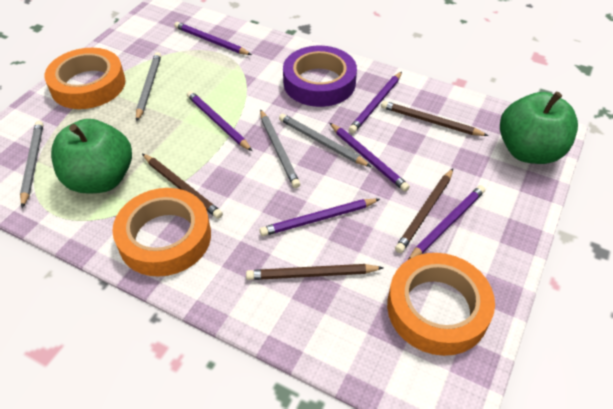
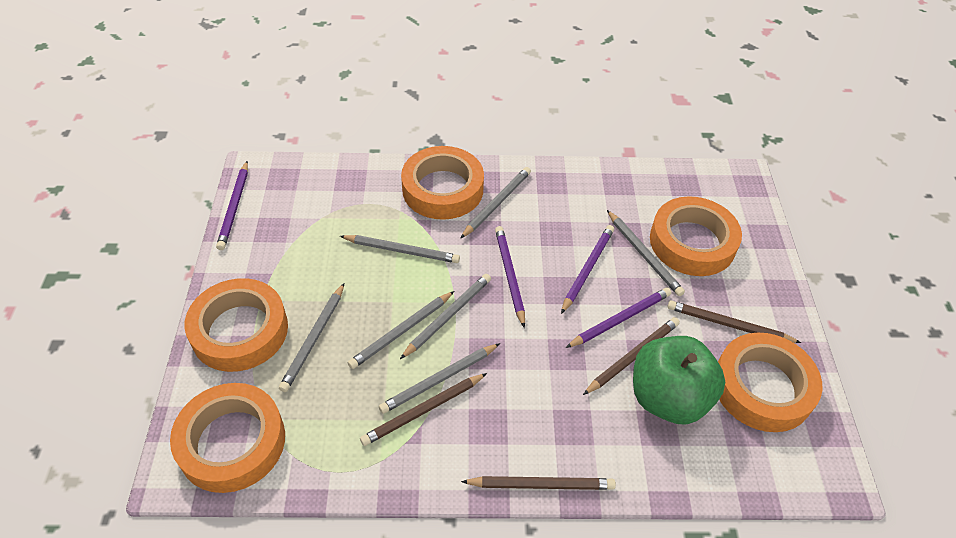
green apple: 2 -> 1
grey pencil: 4 -> 7
orange tape: 3 -> 5
purple pencil: 6 -> 4
purple tape: 1 -> 0

